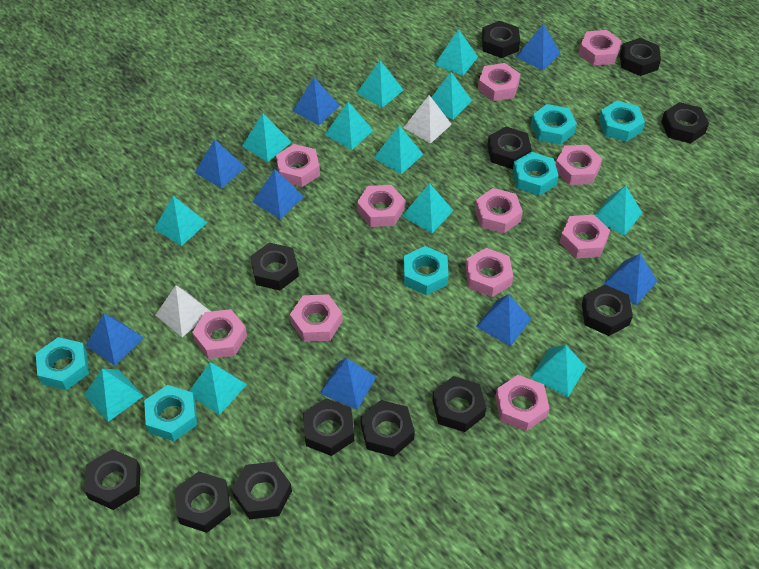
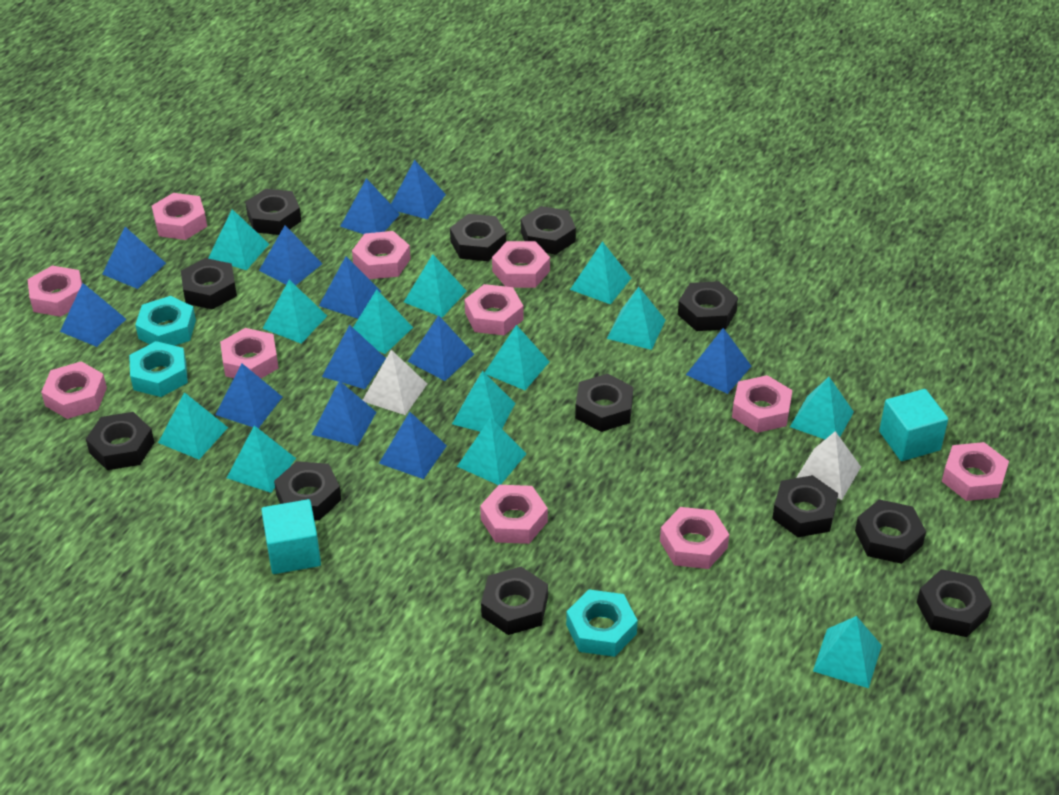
blue pyramid: 8 -> 12
turquoise cube: 0 -> 2
turquoise nut: 6 -> 3
turquoise pyramid: 12 -> 13

